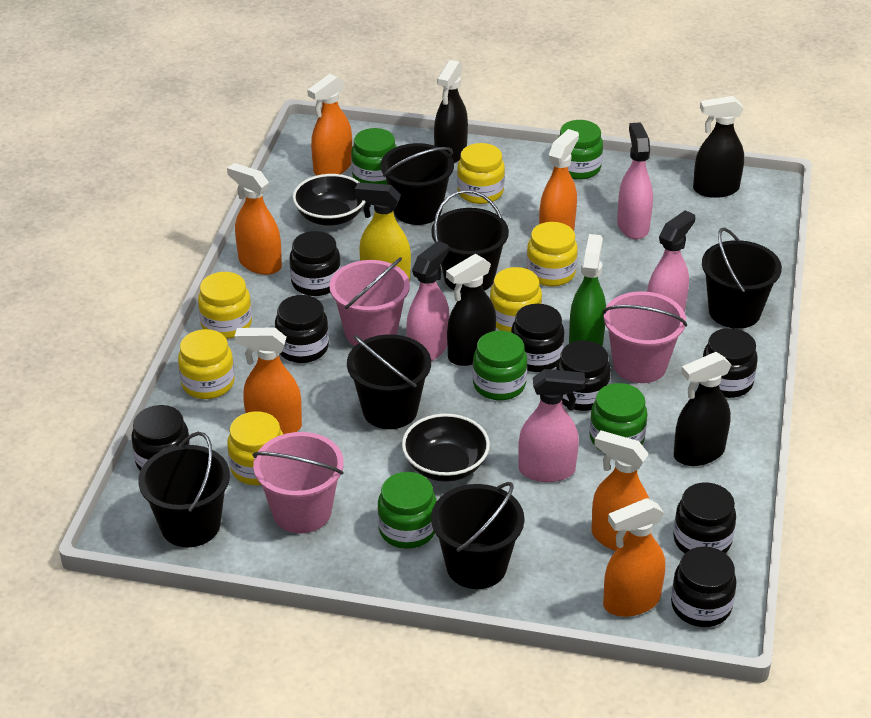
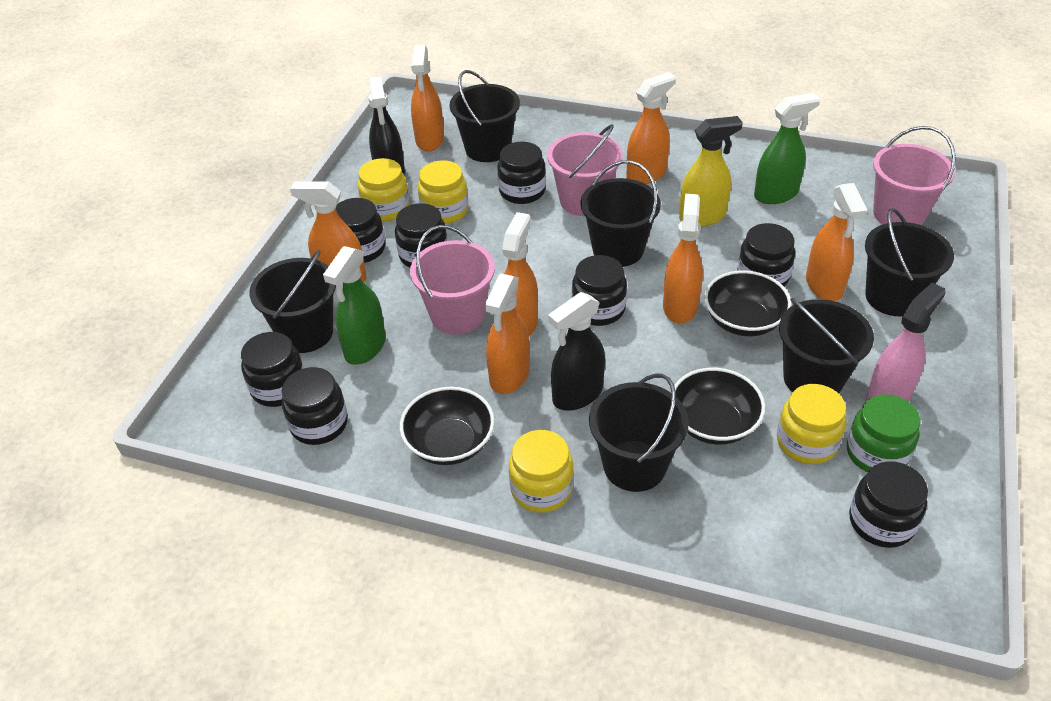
black bowl: 2 -> 3
black spray bottle: 4 -> 2
green jar: 5 -> 1
green spray bottle: 1 -> 2
orange spray bottle: 6 -> 7
pink spray bottle: 4 -> 1
yellow jar: 6 -> 4

